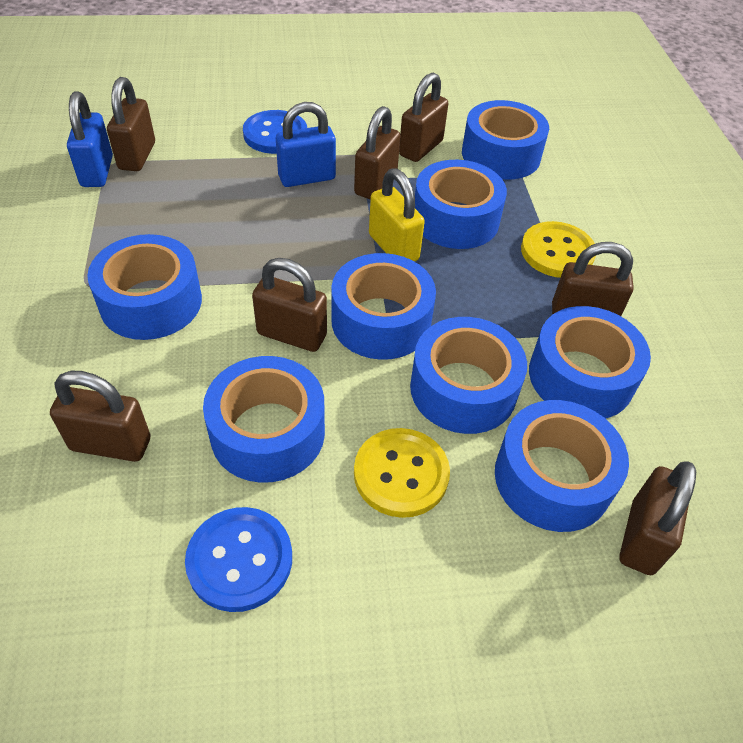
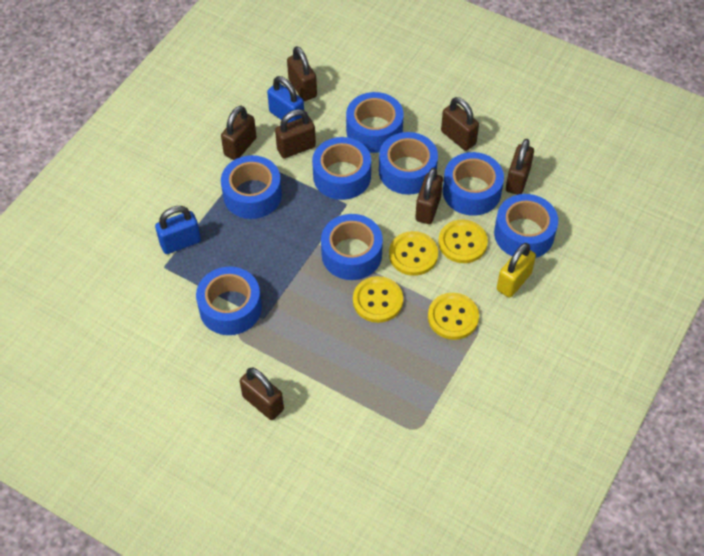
blue button: 2 -> 0
yellow button: 2 -> 4

